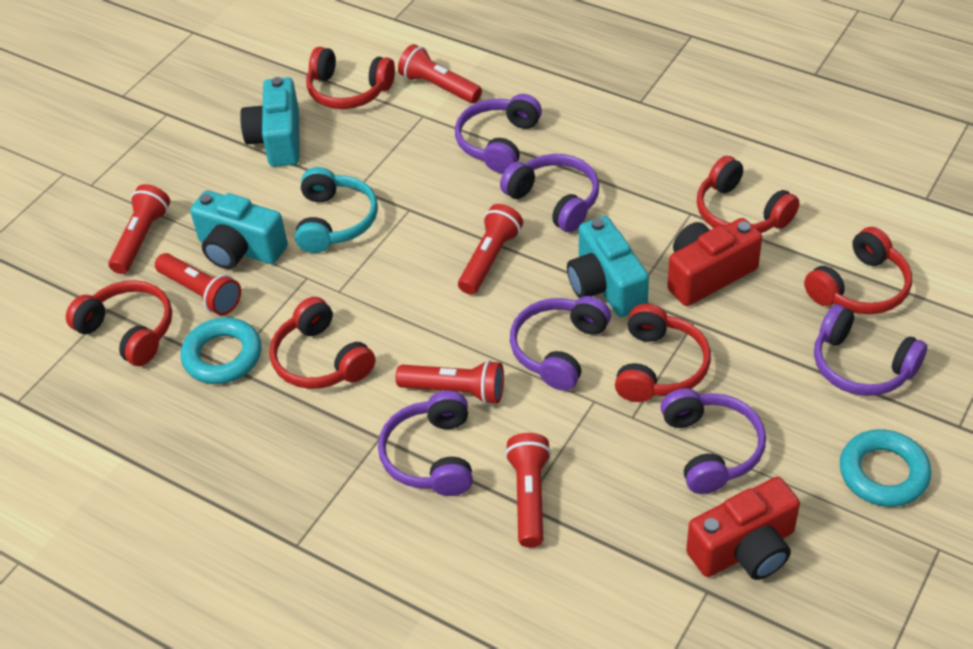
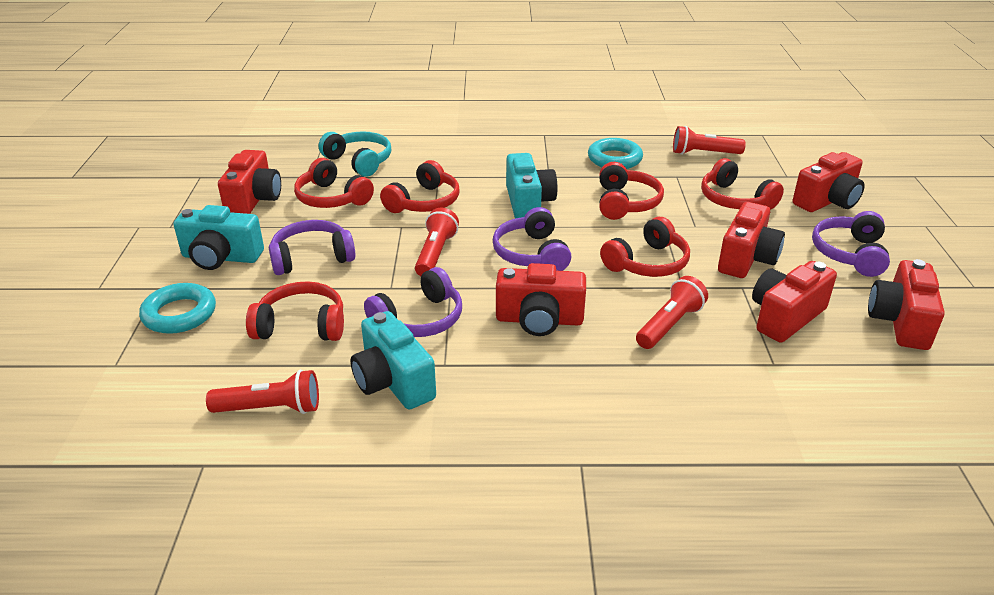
purple headphones: 6 -> 4
red camera: 2 -> 6
red flashlight: 6 -> 4

